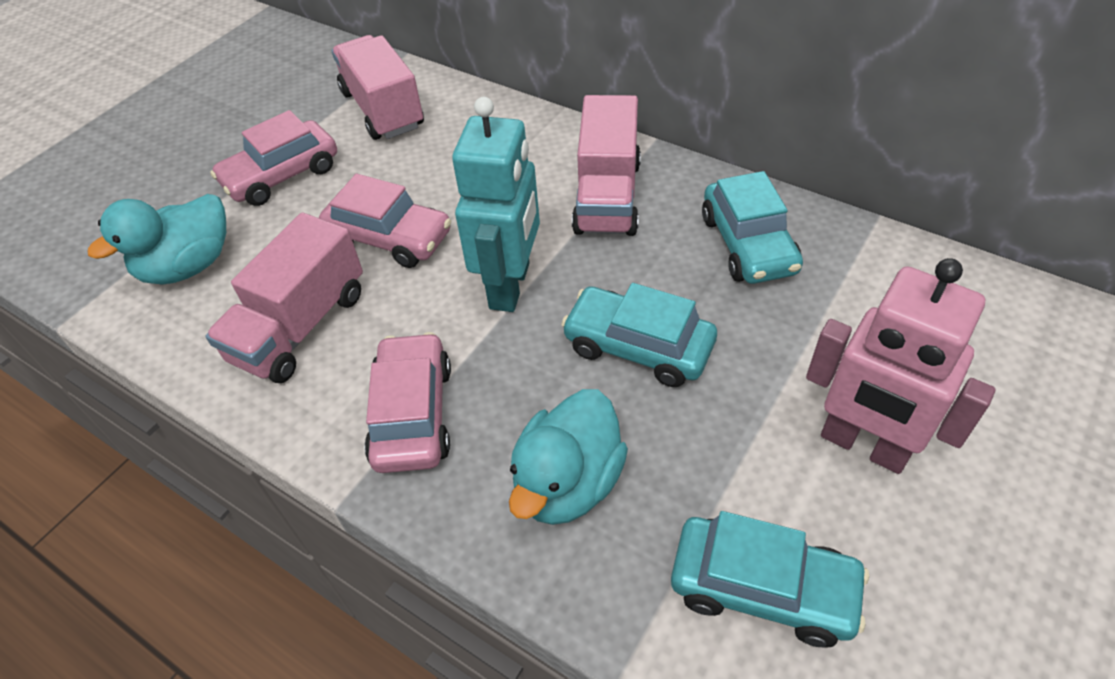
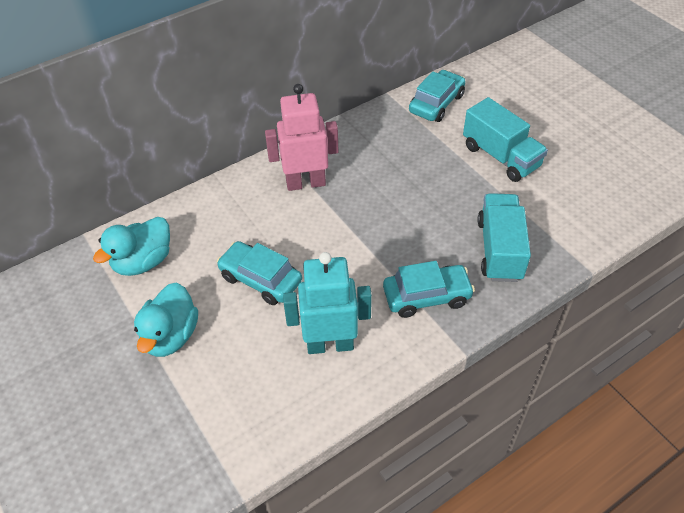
pink car: 3 -> 0
pink truck: 3 -> 0
turquoise truck: 0 -> 2

